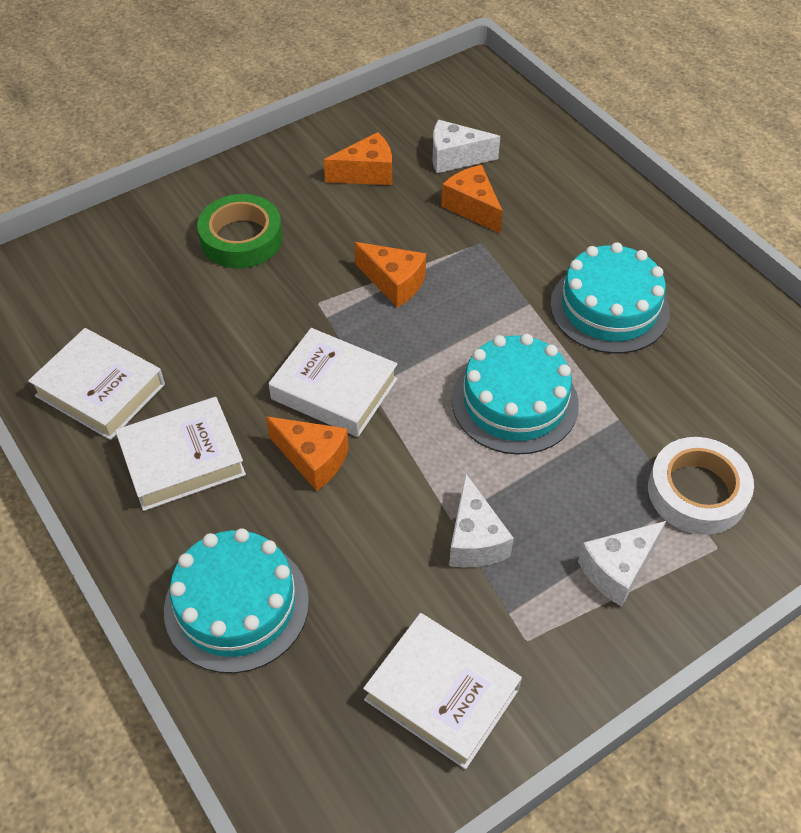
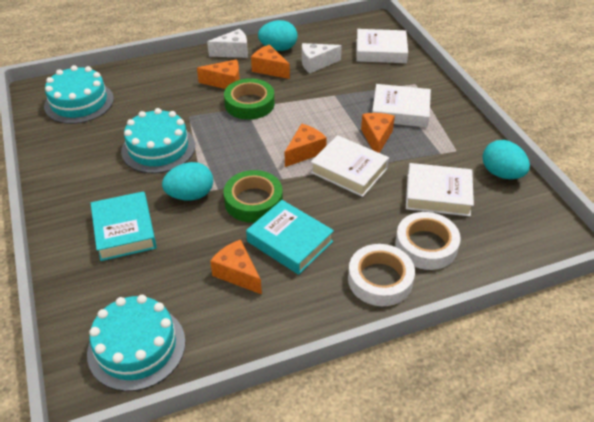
green tape: 1 -> 2
orange cheese: 4 -> 5
turquoise book: 0 -> 2
turquoise egg: 0 -> 3
white cheese: 3 -> 2
white tape: 1 -> 2

